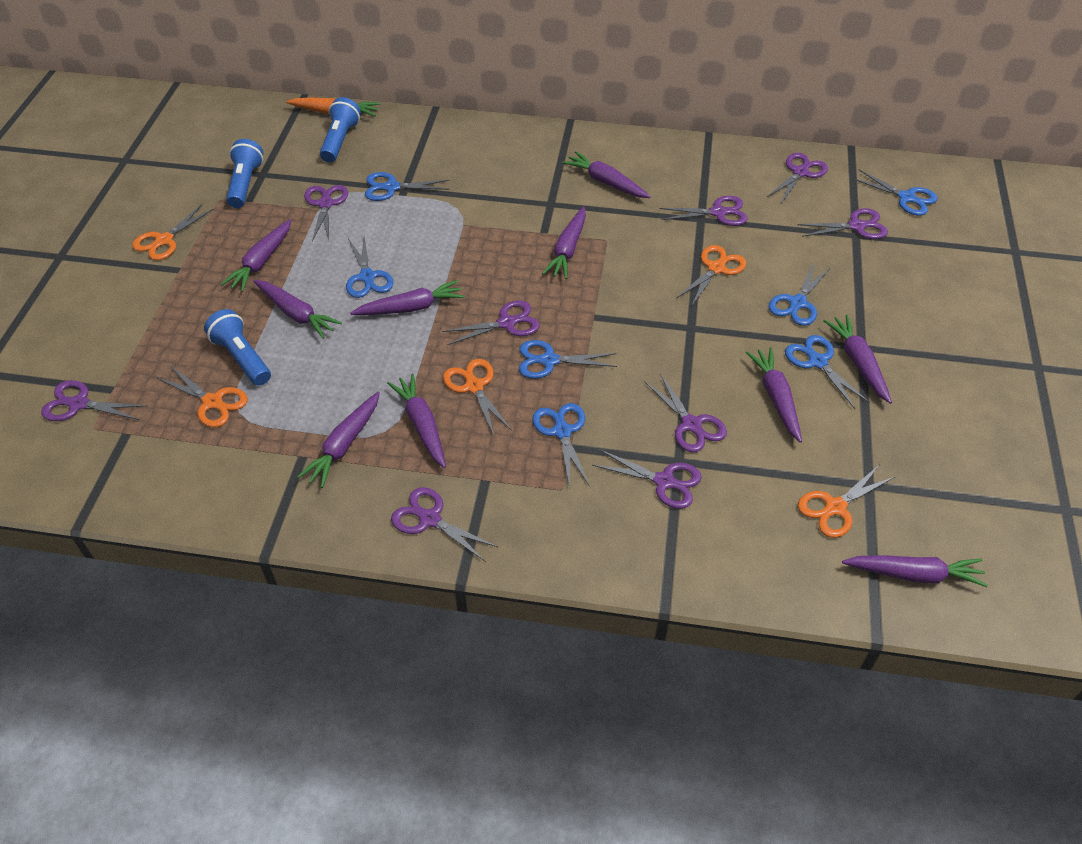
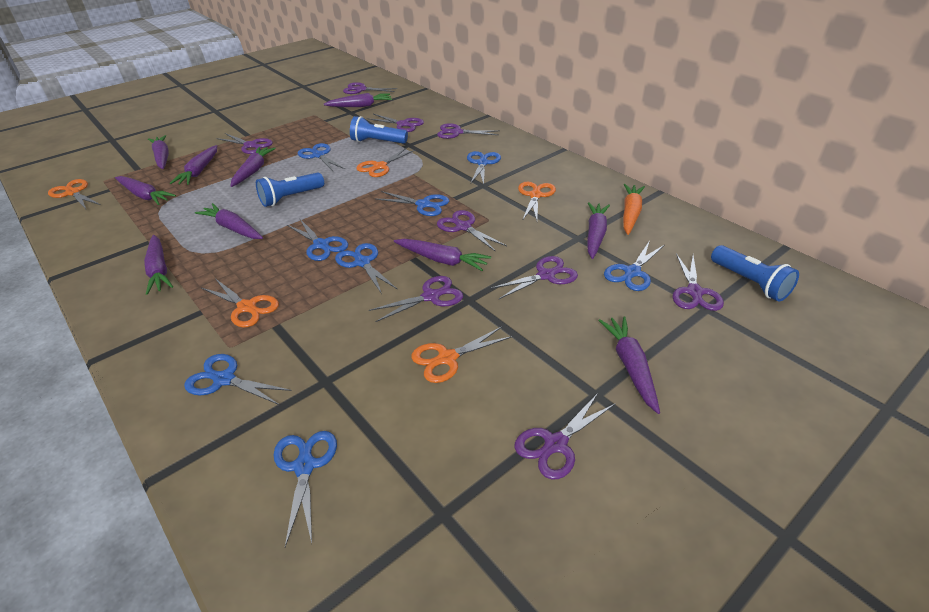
blue scissors: 7 -> 8

